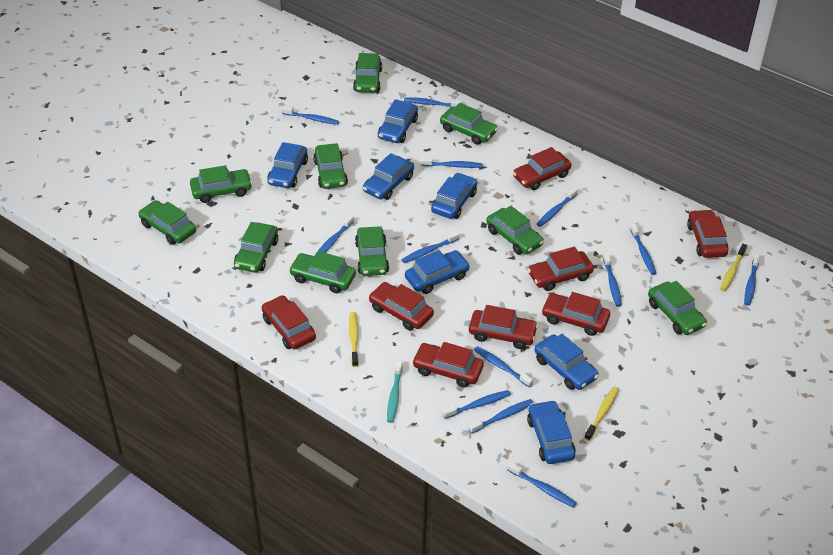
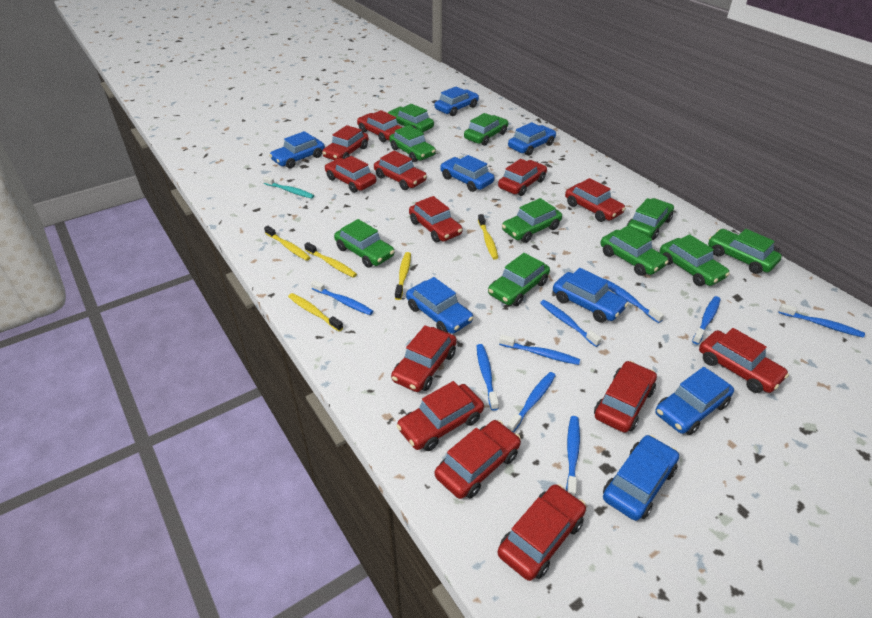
blue car: 7 -> 8
blue toothbrush: 13 -> 9
red car: 8 -> 13
yellow toothbrush: 3 -> 5

